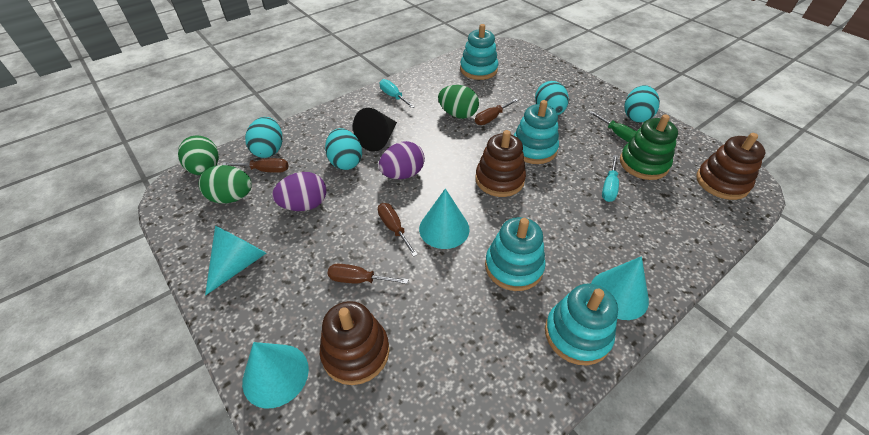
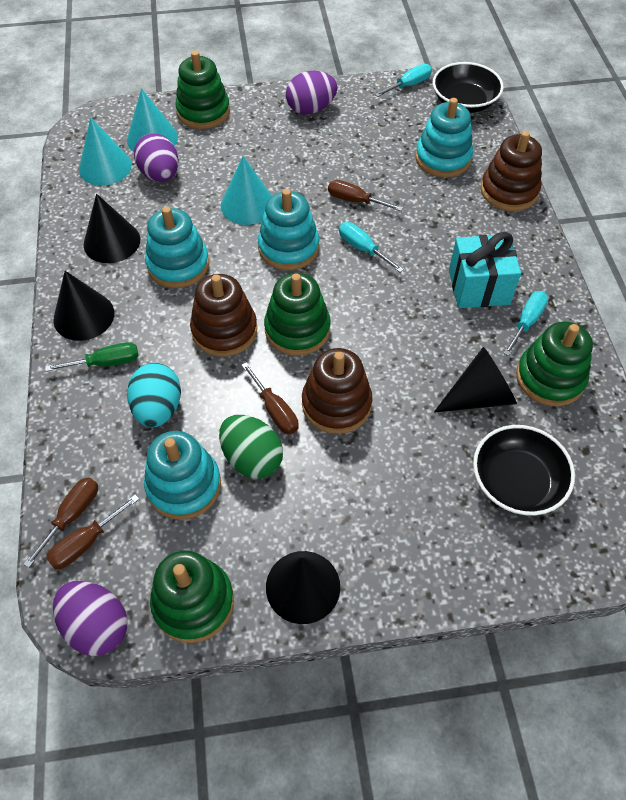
black bowl: 0 -> 2
black cone: 1 -> 4
green egg: 3 -> 1
green stacking toy: 1 -> 4
purple egg: 2 -> 3
turquoise cone: 4 -> 3
turquoise egg: 4 -> 1
turquoise gift: 0 -> 1
turquoise screwdriver: 2 -> 3

